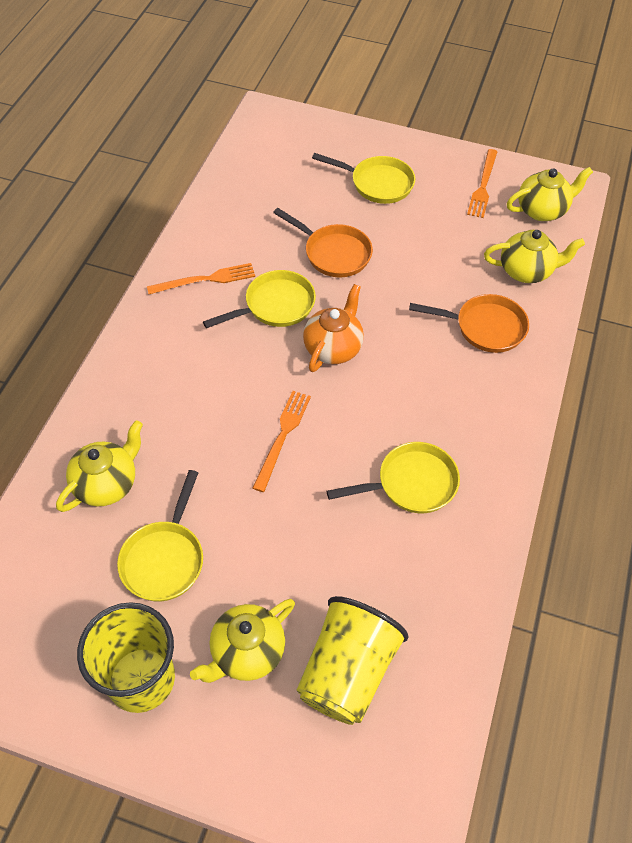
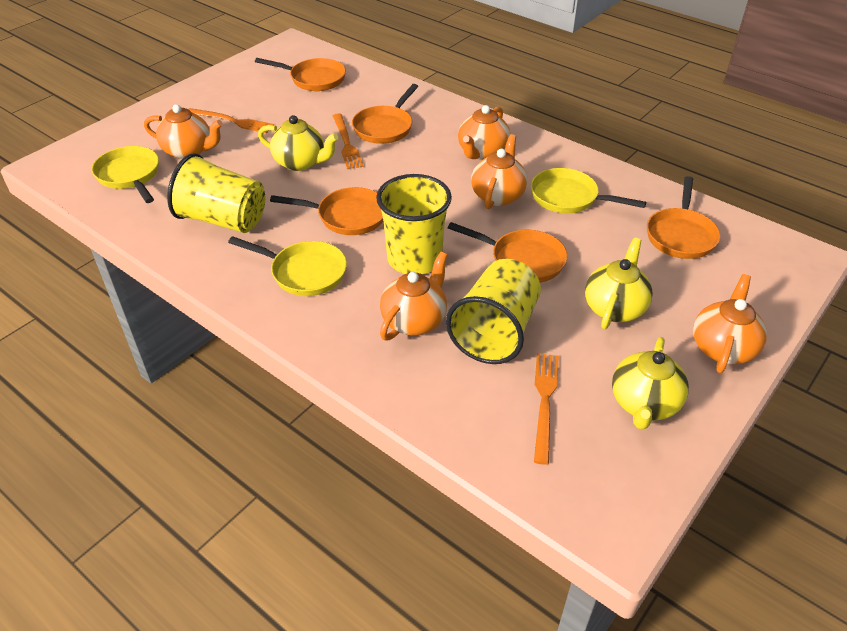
orange pan: 2 -> 5
orange teapot: 1 -> 5
yellow cup: 2 -> 3
yellow pan: 4 -> 3
yellow teapot: 4 -> 3

